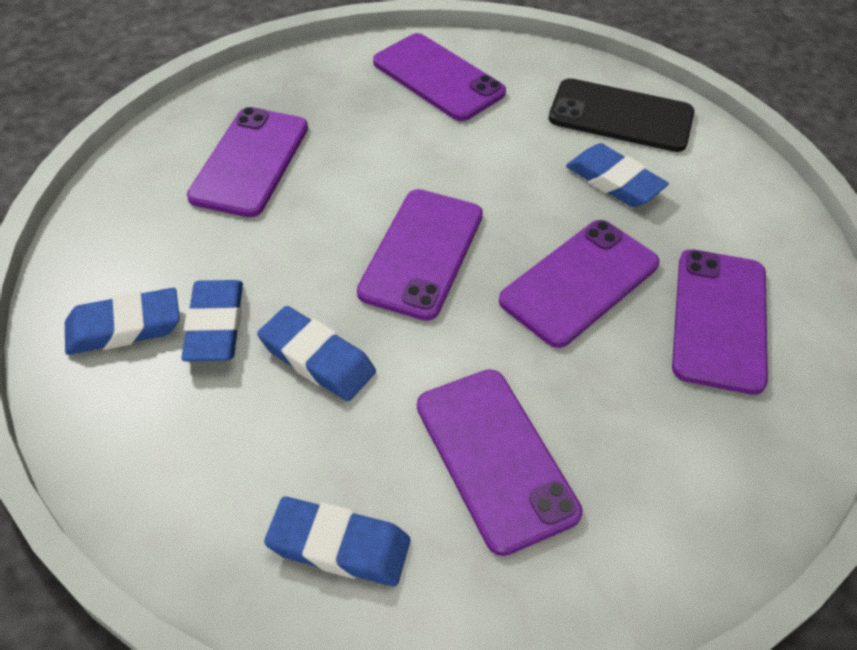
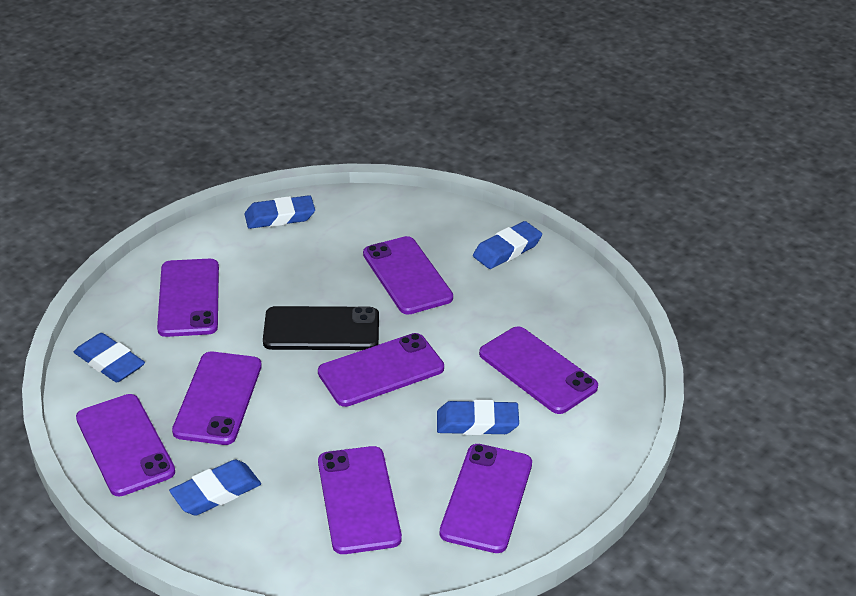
purple phone: 6 -> 8

